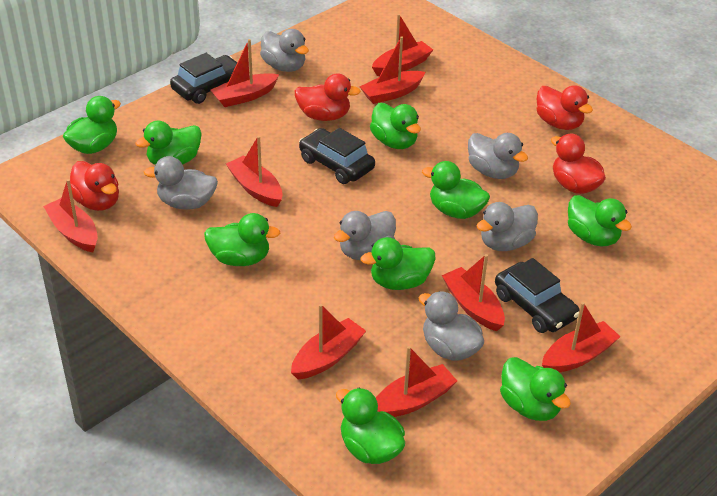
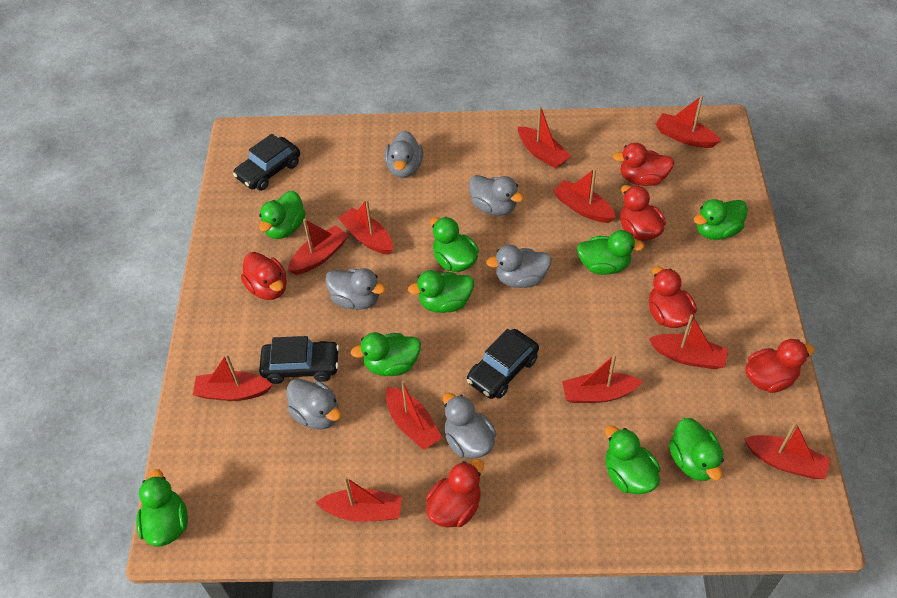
red boat: 9 -> 11
red duck: 4 -> 6

